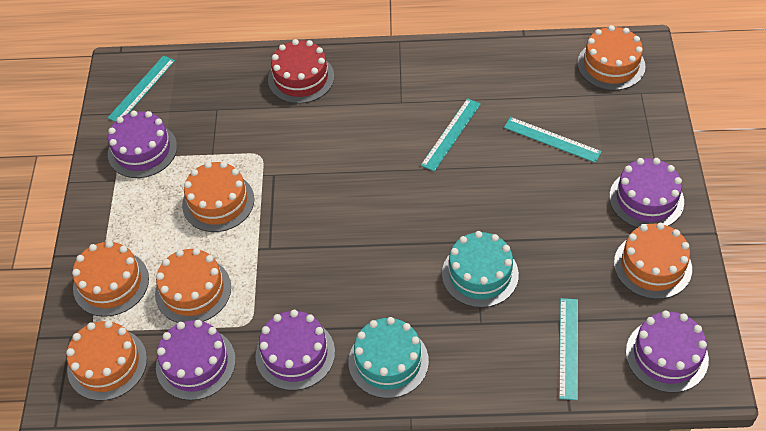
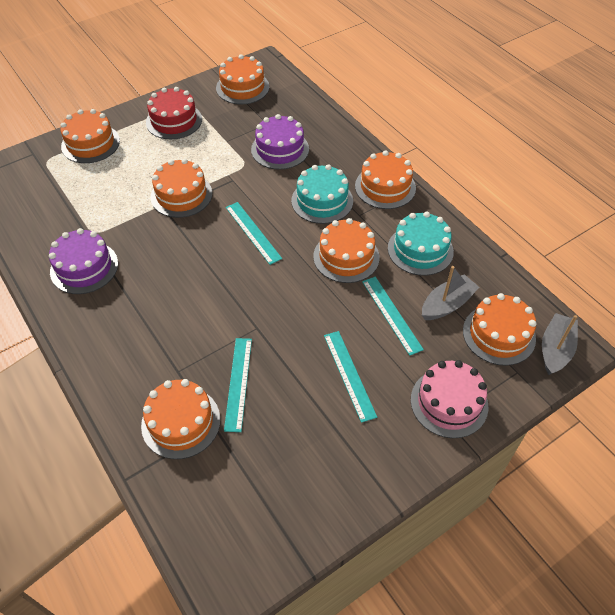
grey boat: 0 -> 2
orange cake: 6 -> 7
pink cake: 0 -> 1
purple cake: 5 -> 2

